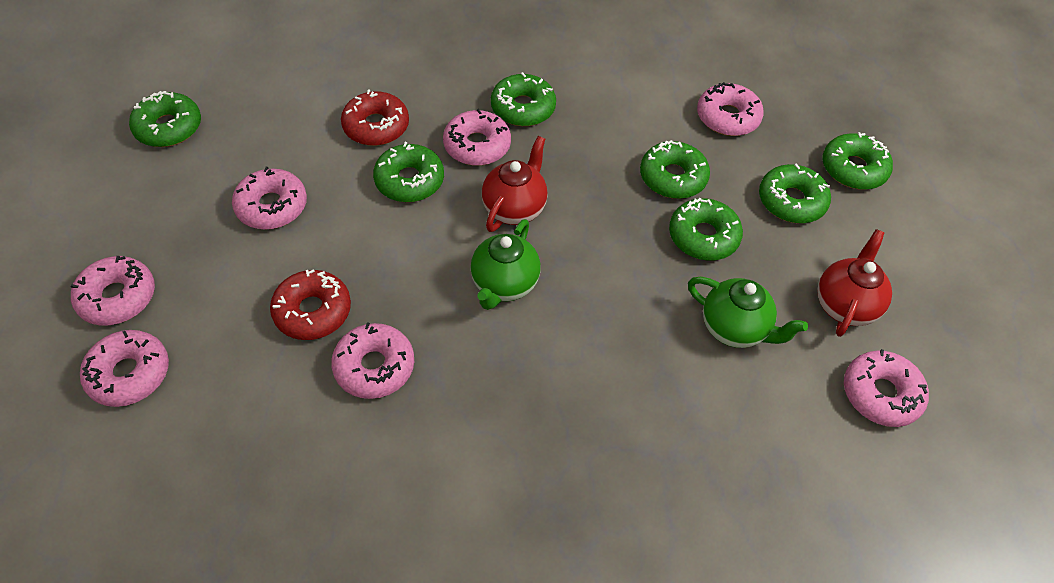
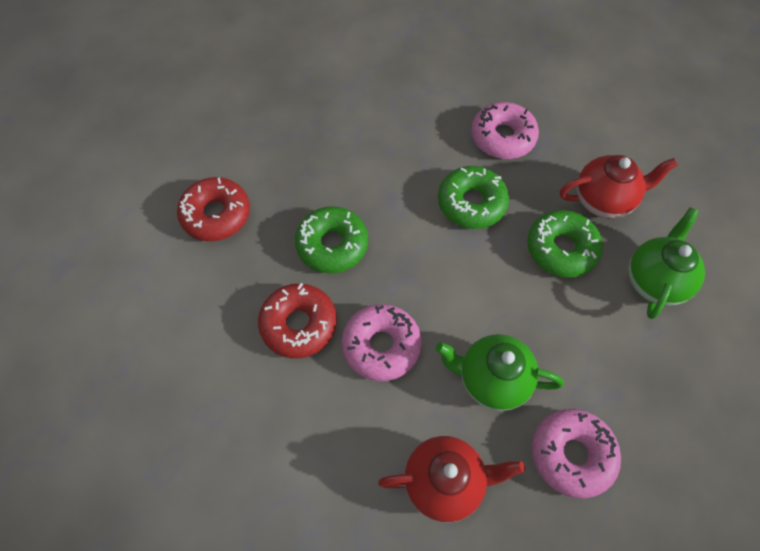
green donut: 7 -> 3
pink donut: 7 -> 3

